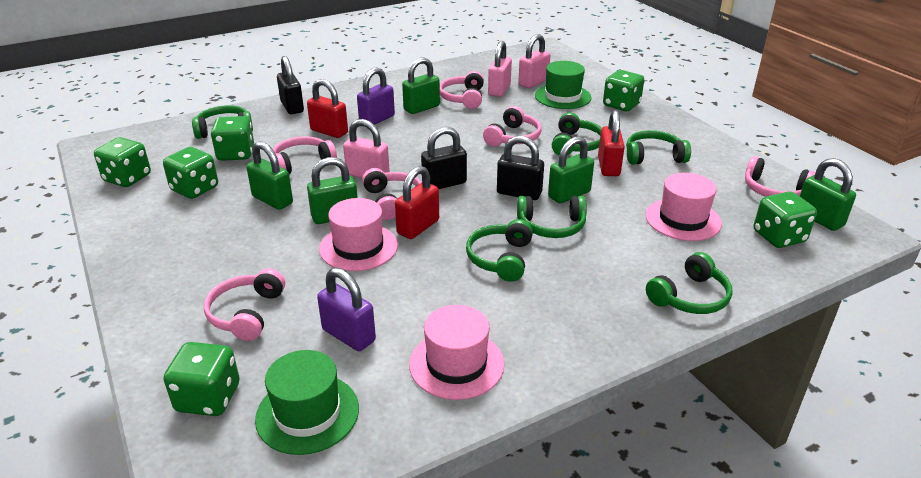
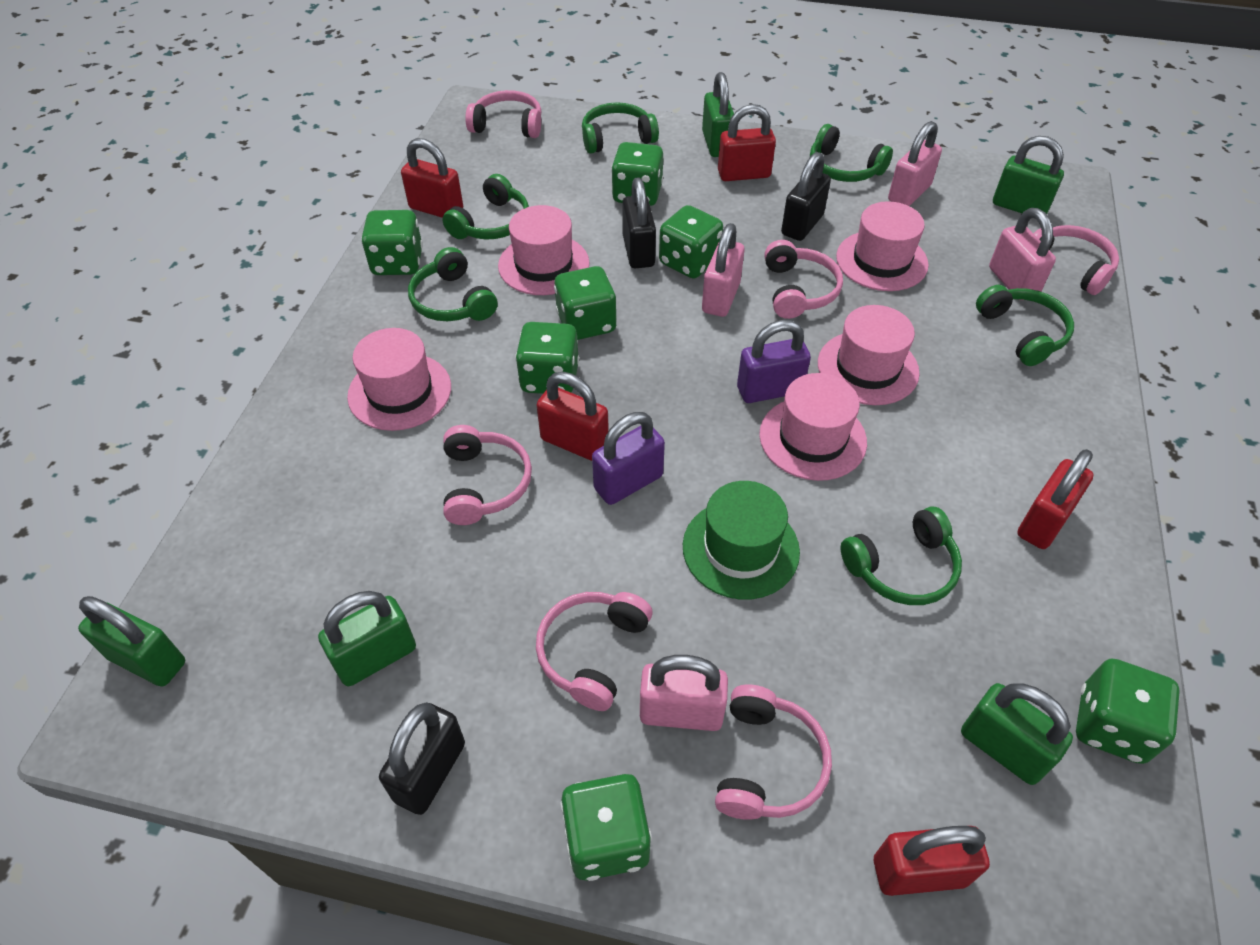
green dice: 6 -> 7
green hat: 2 -> 1
pink hat: 3 -> 5
pink padlock: 3 -> 4
red padlock: 3 -> 5

